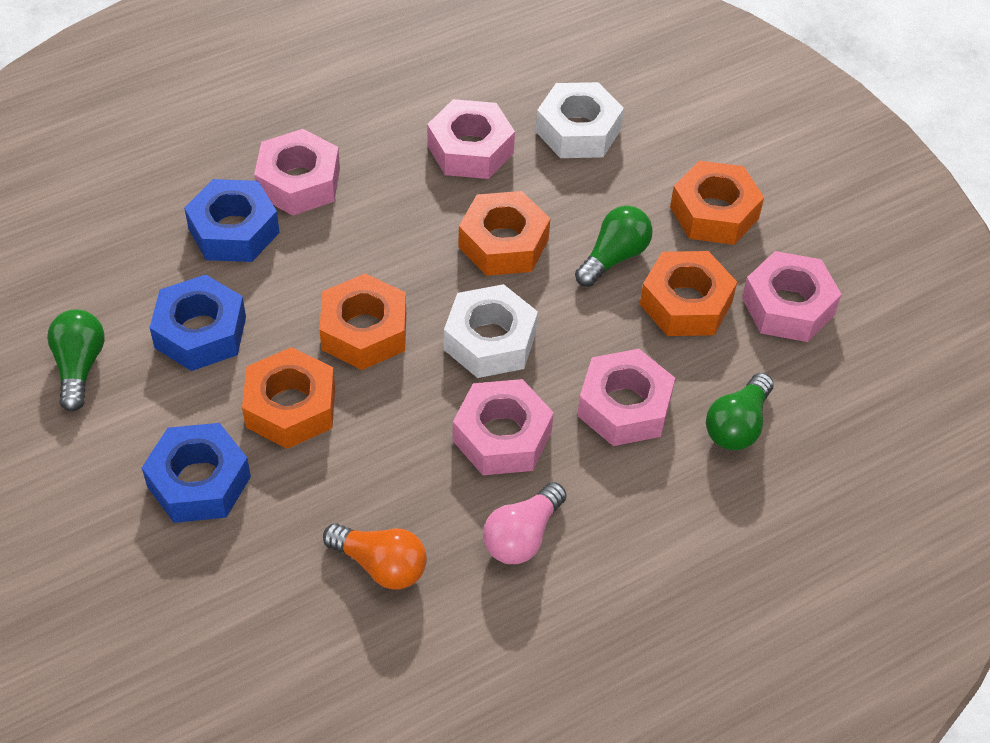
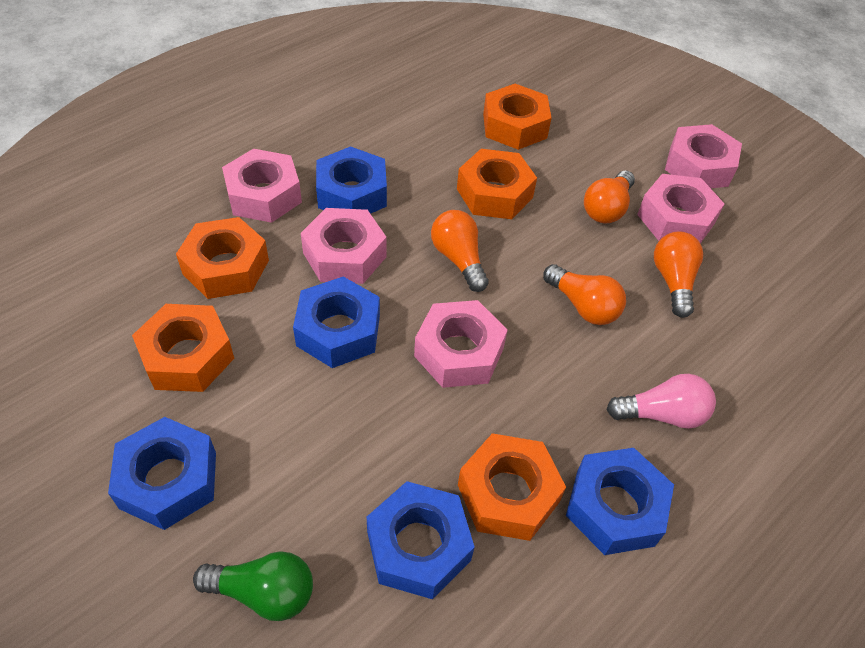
blue nut: 3 -> 5
green light bulb: 3 -> 1
orange light bulb: 1 -> 4
white nut: 2 -> 0

